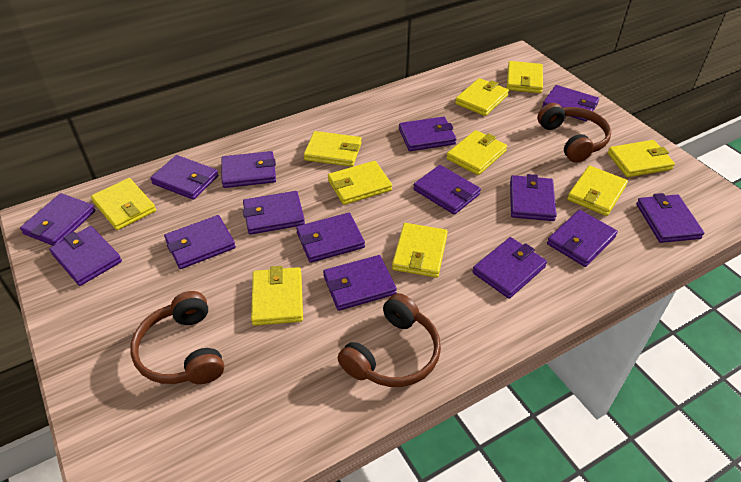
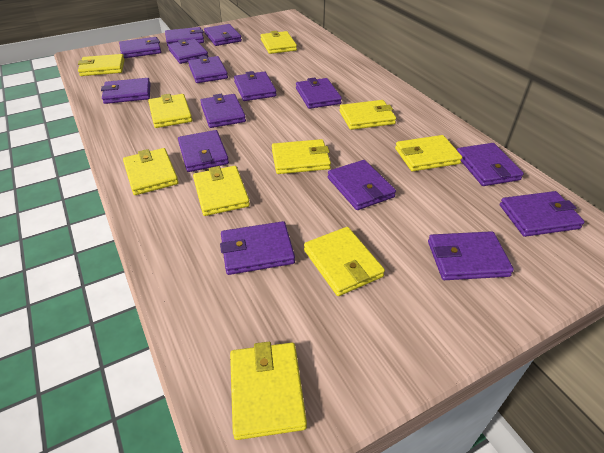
brown headphones: 3 -> 0

